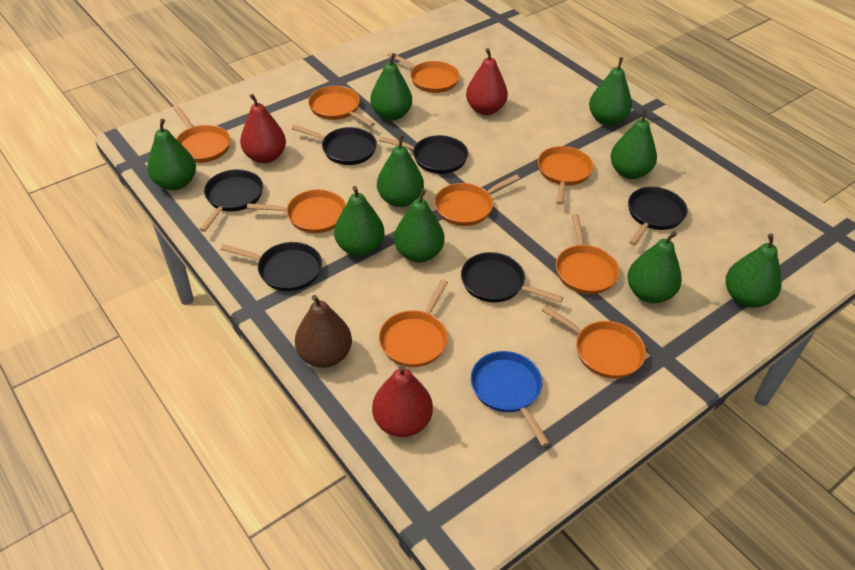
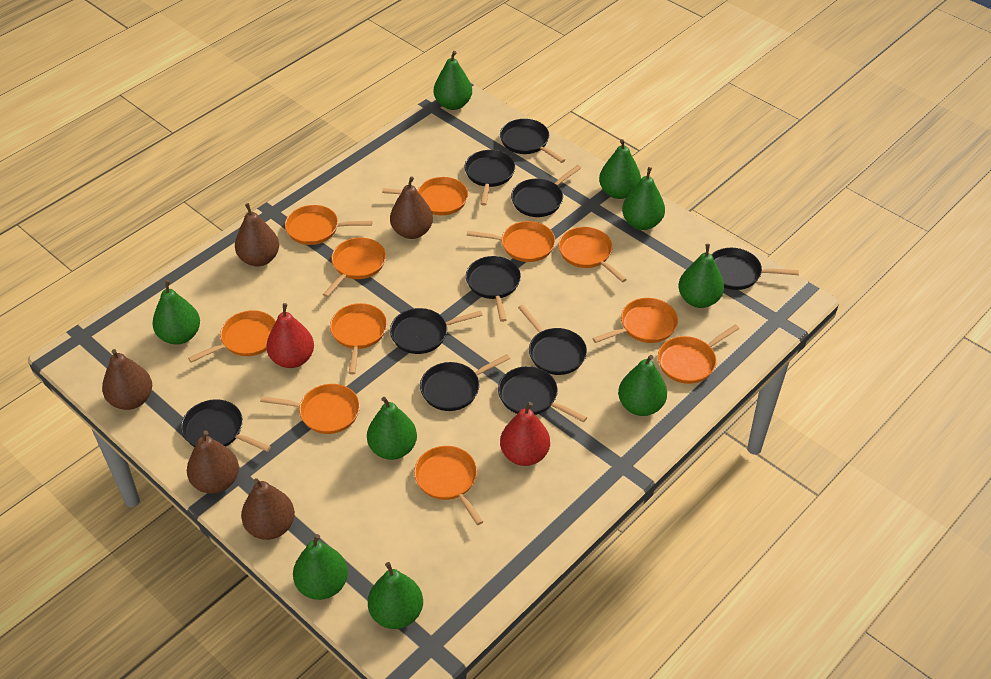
black pan: 6 -> 10
blue pan: 1 -> 0
brown pear: 1 -> 5
orange pan: 9 -> 11
red pear: 3 -> 2

